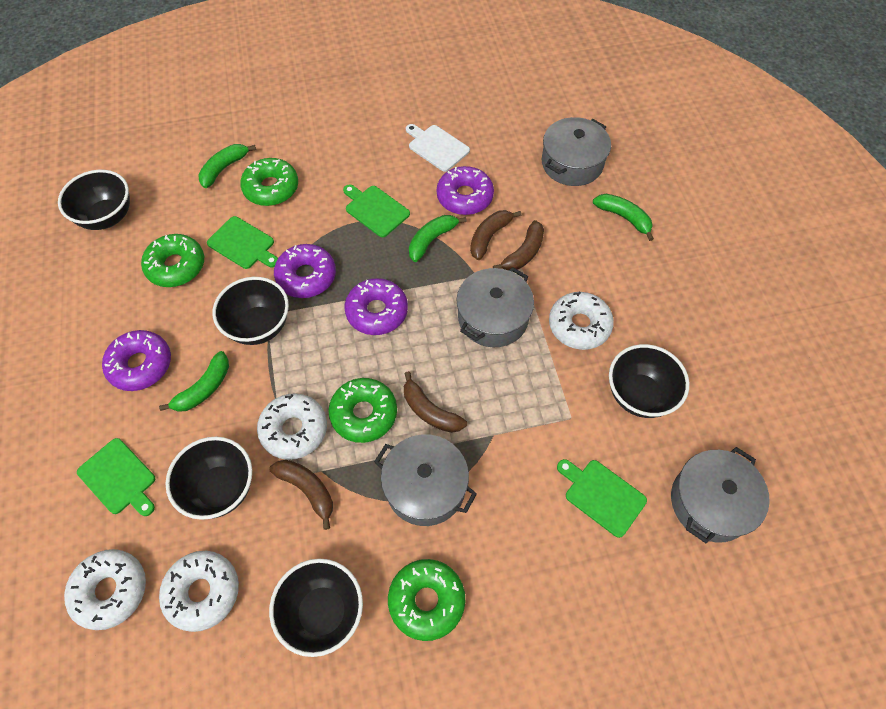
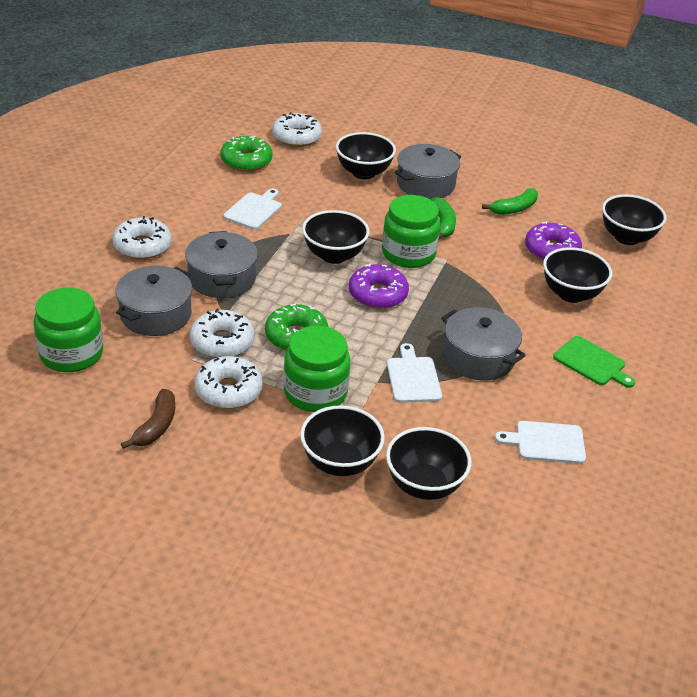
black bowl: 5 -> 6
brown banana: 4 -> 1
green banana: 4 -> 2
green cutting board: 4 -> 1
green donut: 4 -> 2
green jar: 0 -> 3
purple donut: 4 -> 2
white cutting board: 1 -> 3

